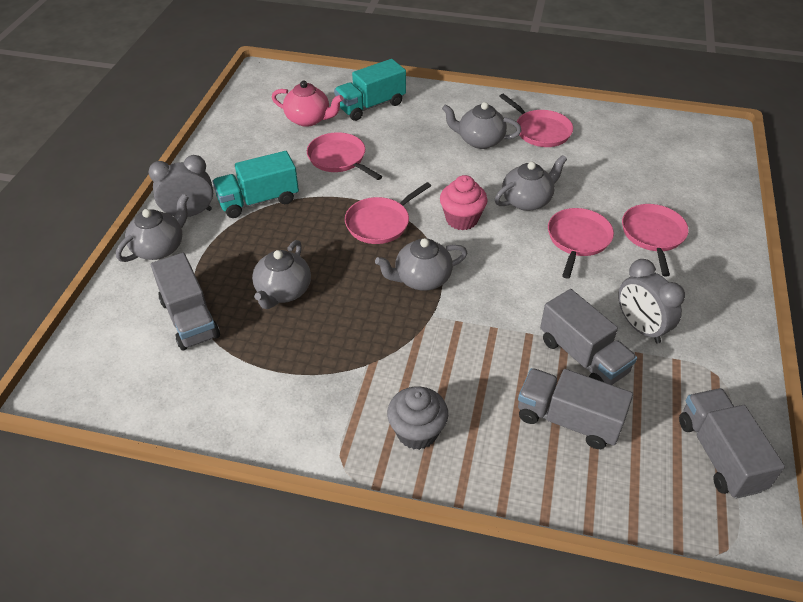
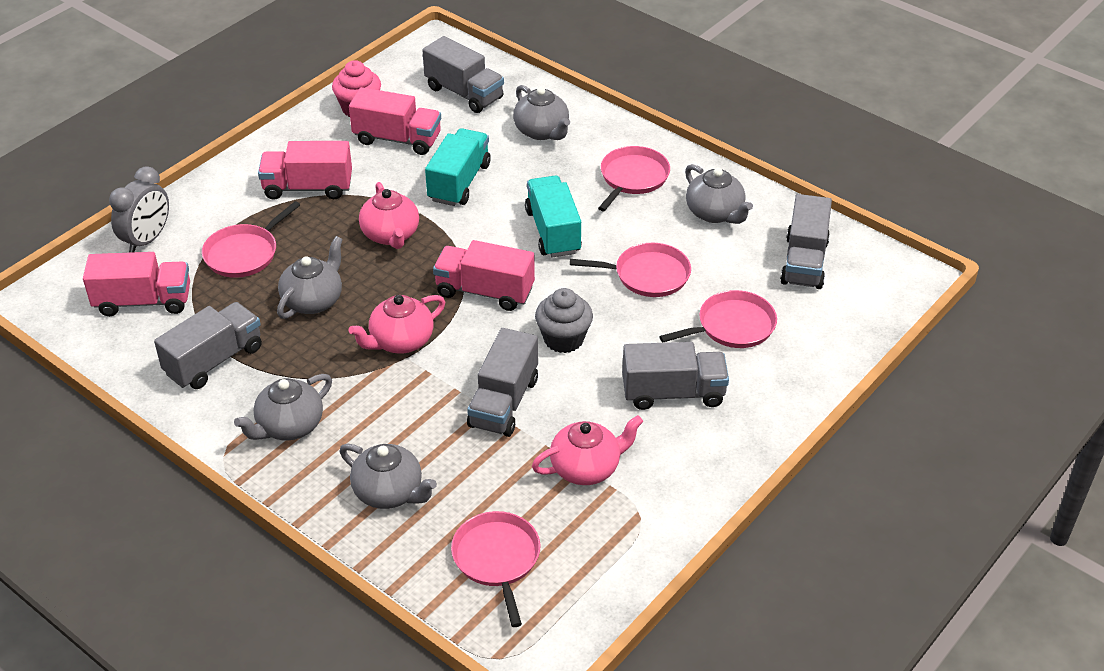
grey clock: 2 -> 1
grey truck: 4 -> 5
pink teapot: 1 -> 3
pink truck: 0 -> 4

